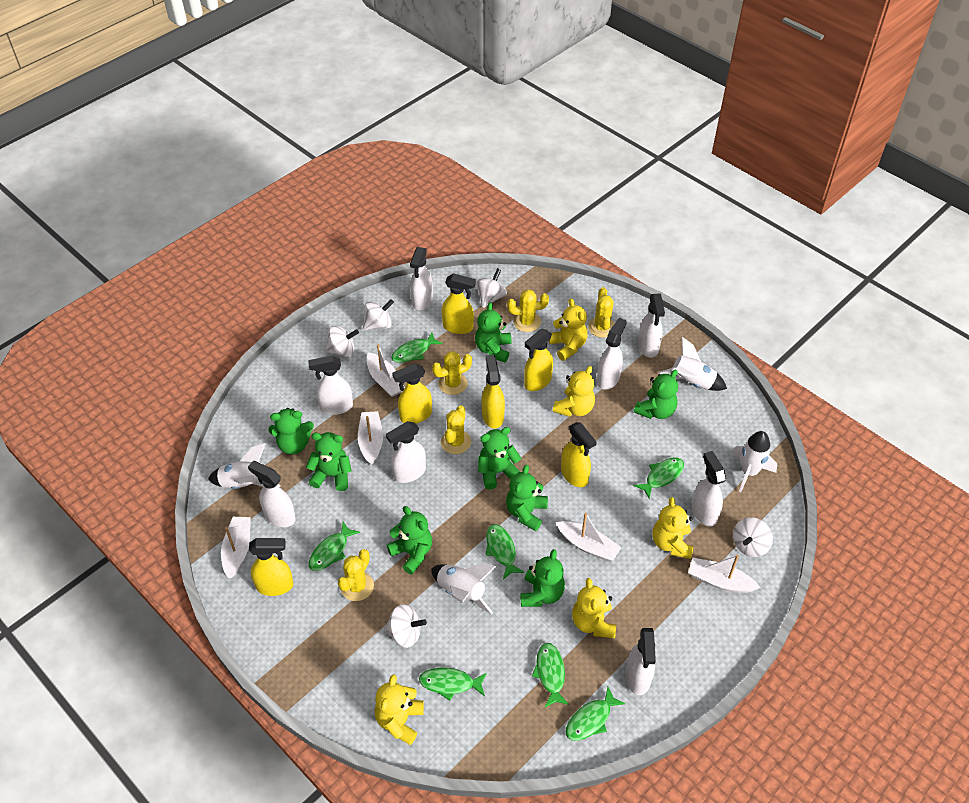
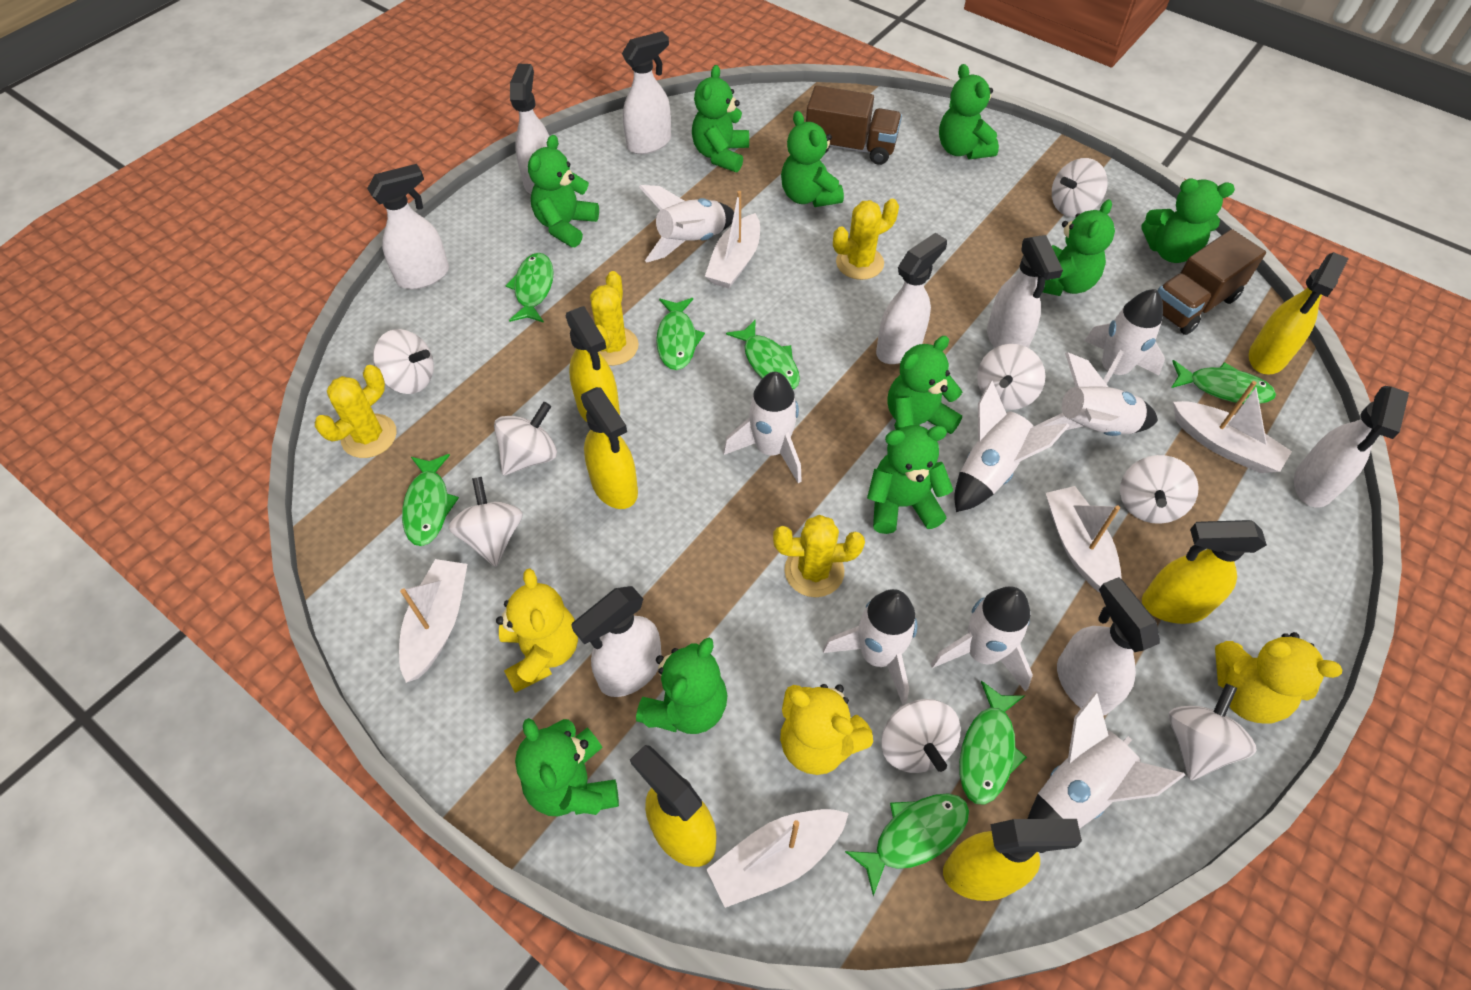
brown truck: 0 -> 2
green teddy bear: 8 -> 10
white rocket: 4 -> 8
white spinning top: 5 -> 8
yellow cactus: 5 -> 4
yellow teddy bear: 5 -> 3

